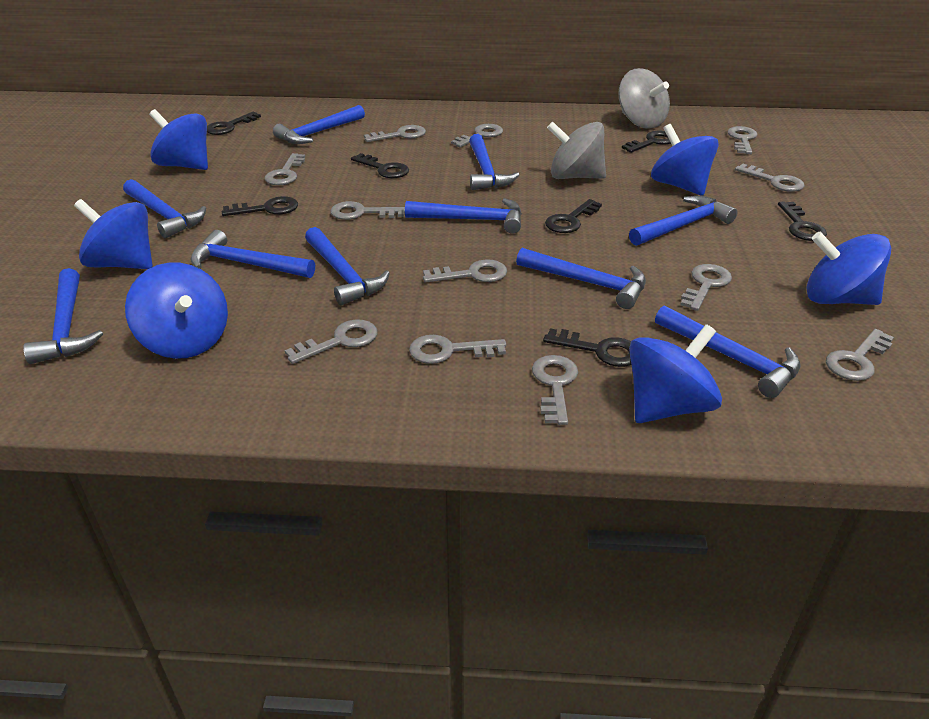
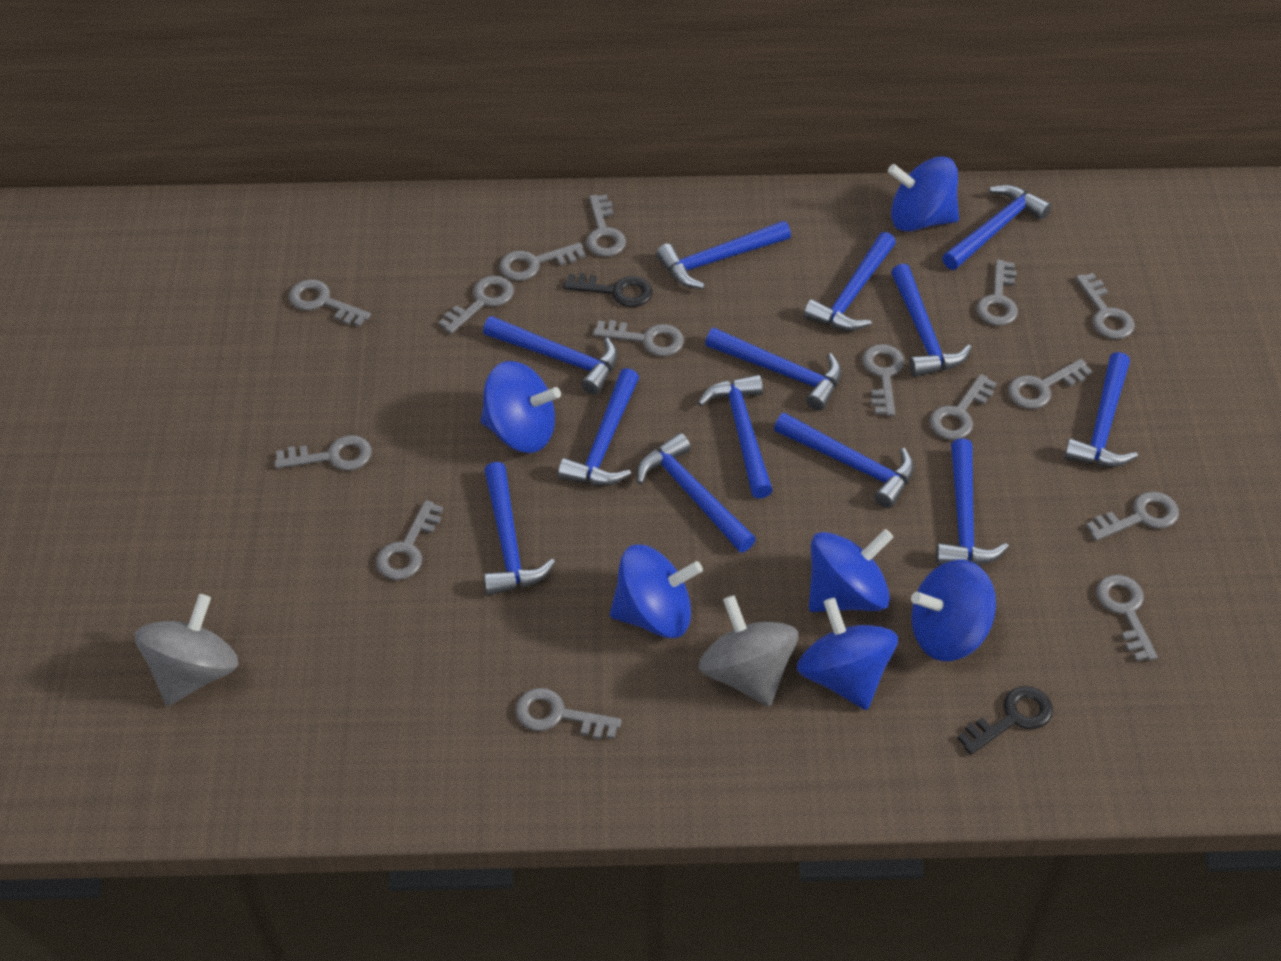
black key: 7 -> 2
blue hammer: 10 -> 13
grey key: 12 -> 15

